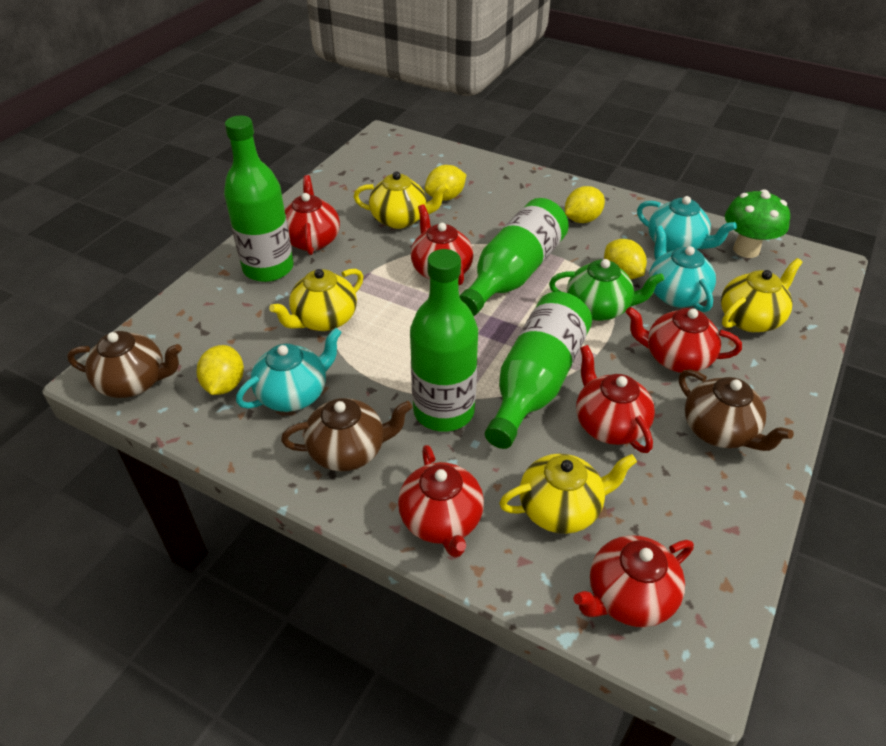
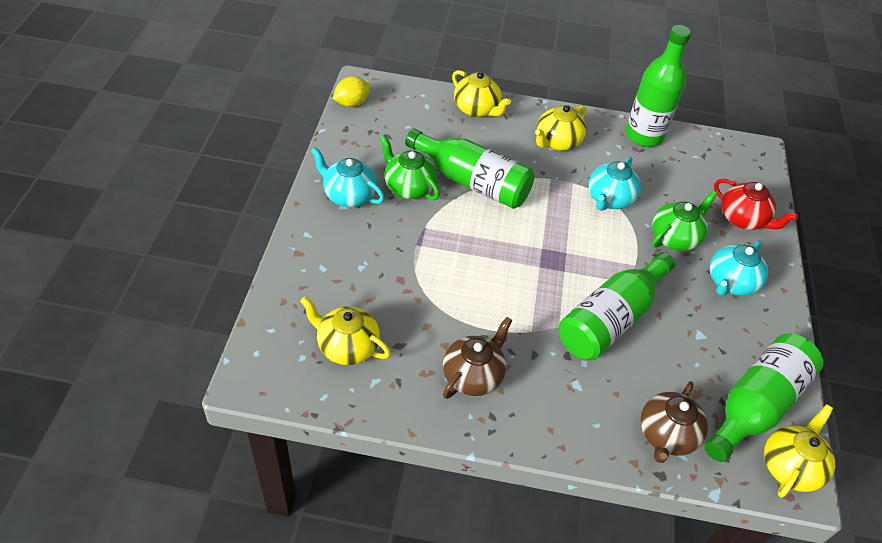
brown teapot: 3 -> 2
green mushroom: 1 -> 0
green teapot: 1 -> 2
red teapot: 6 -> 1
yellow lemon: 4 -> 1

